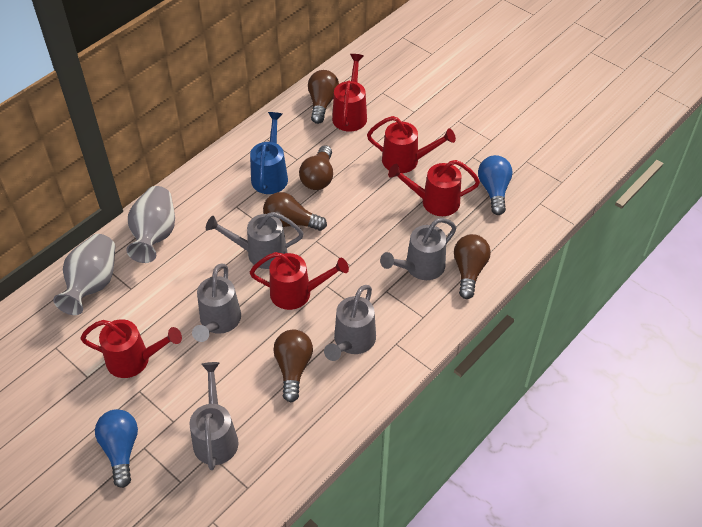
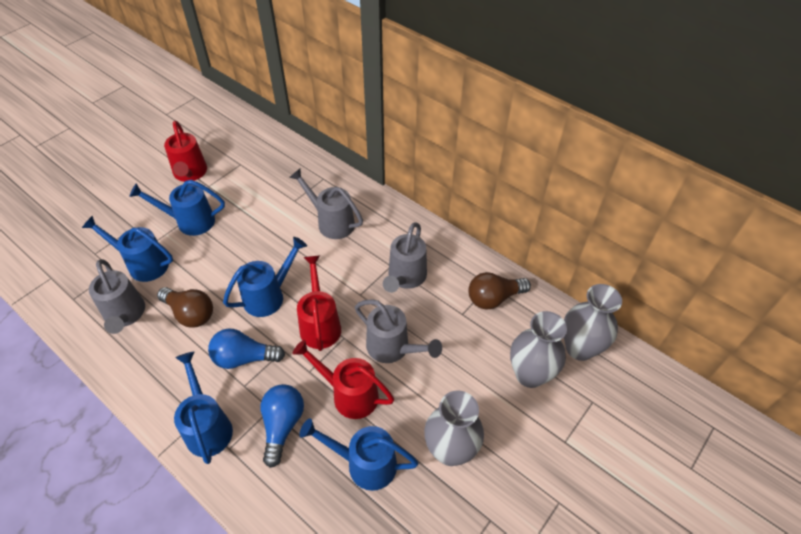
blue watering can: 1 -> 5
brown light bulb: 5 -> 2
grey vase: 2 -> 3
grey watering can: 5 -> 4
red watering can: 5 -> 3

